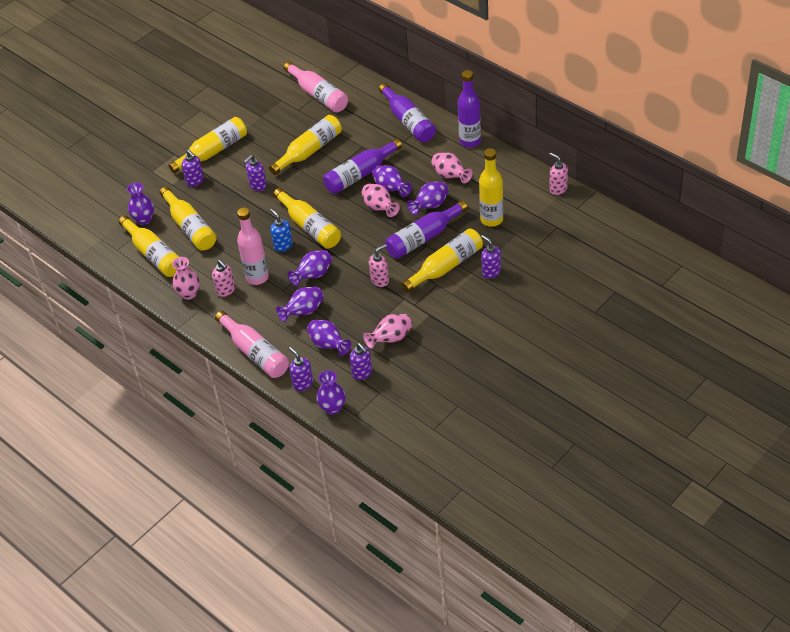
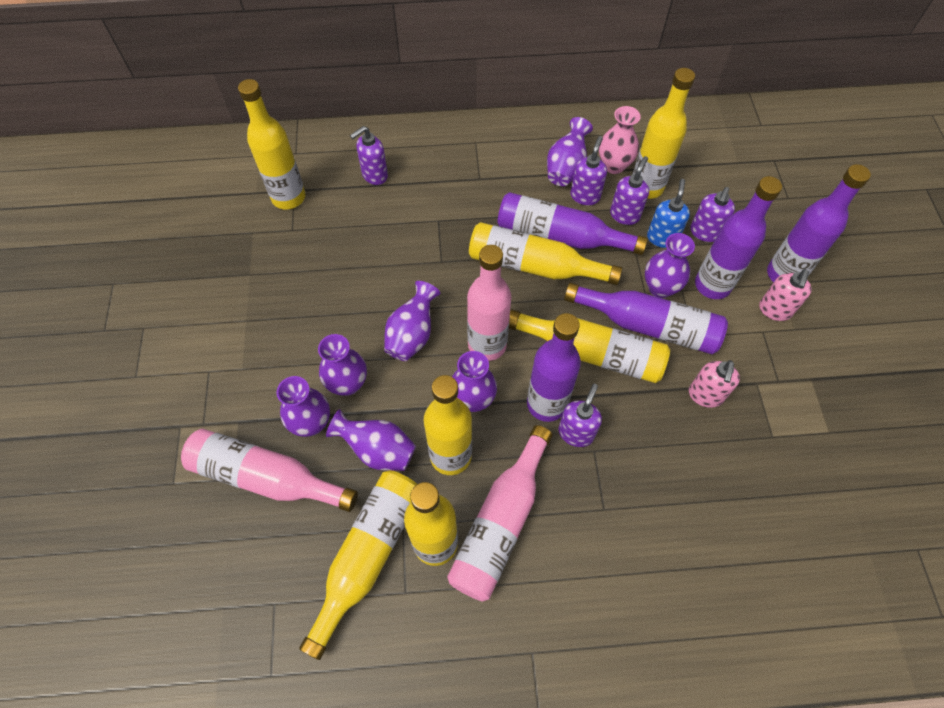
pink soap dispenser: 3 -> 2
pink vase: 4 -> 1
purple bottle: 4 -> 5

